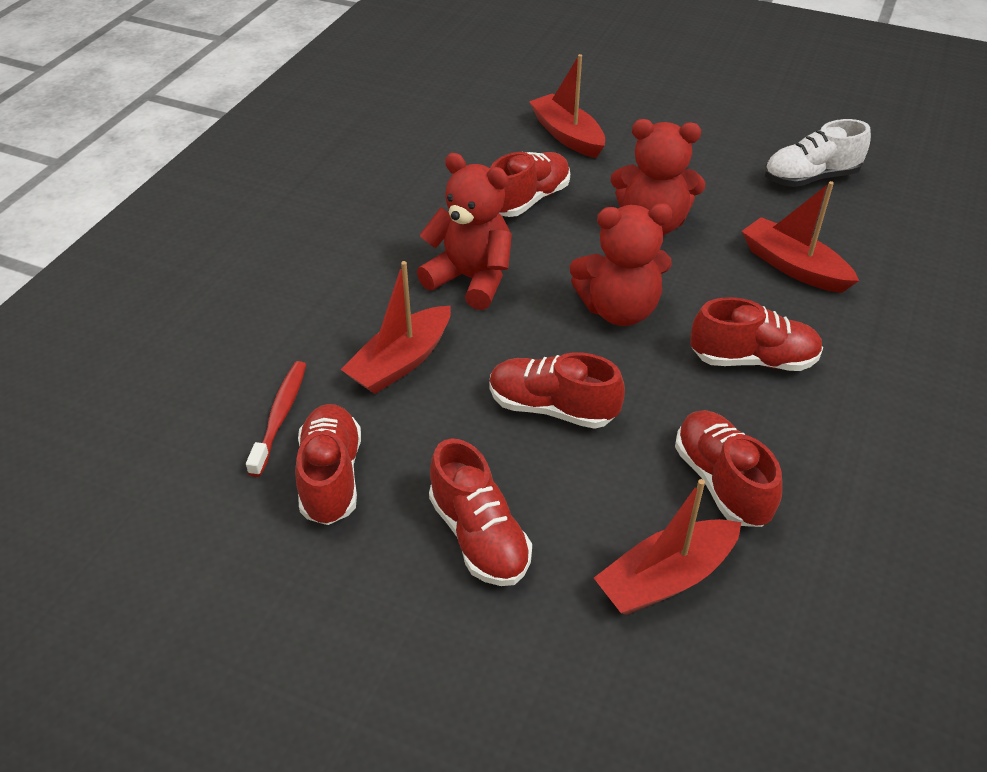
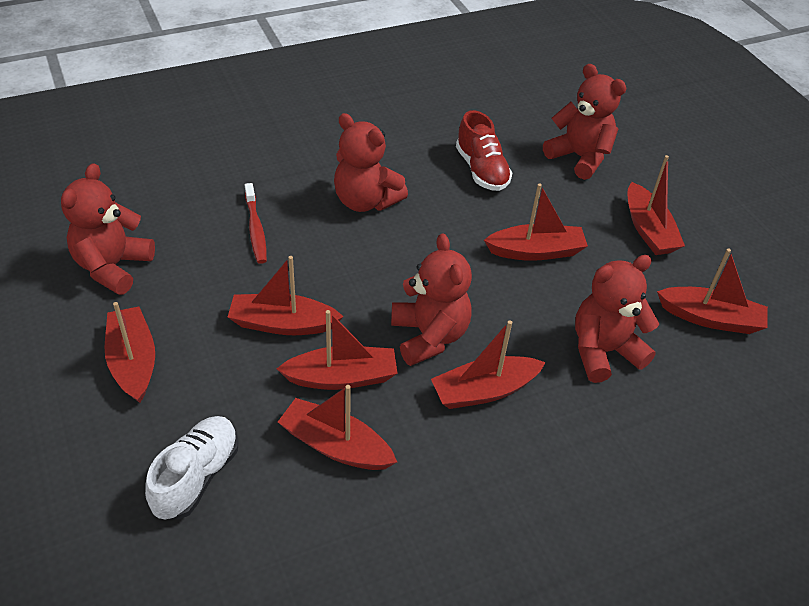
red boat: 4 -> 8
red shoe: 6 -> 1
red teddy bear: 3 -> 5

